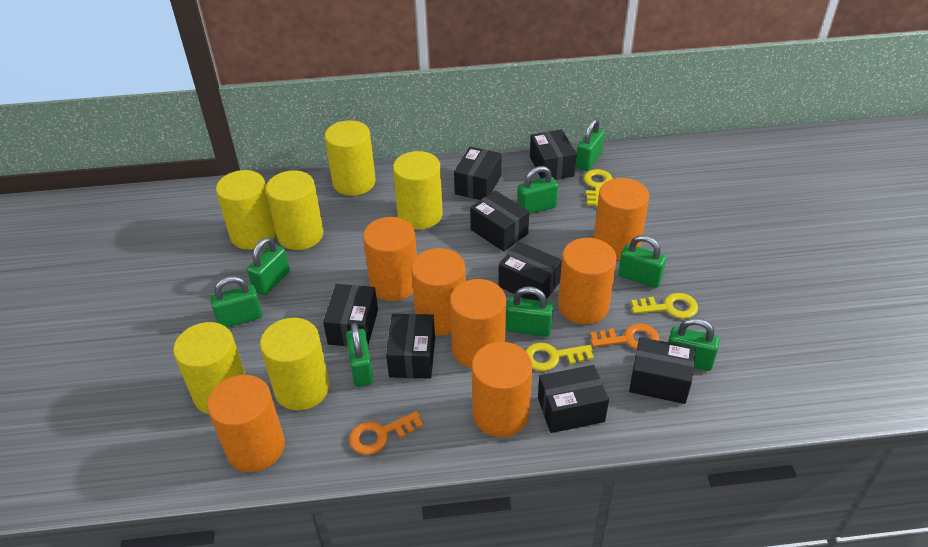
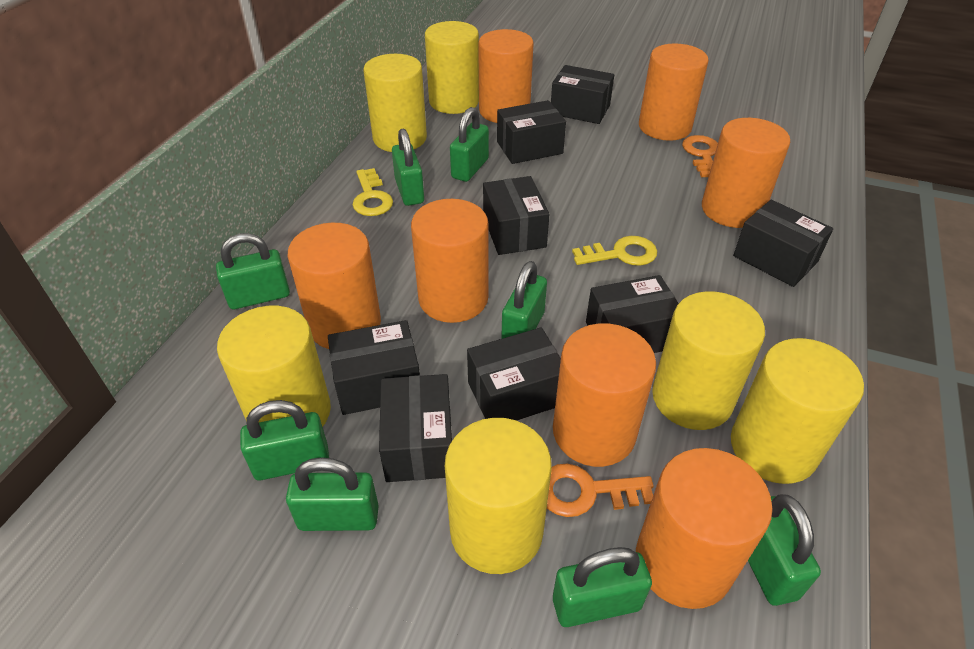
yellow key: 3 -> 2

